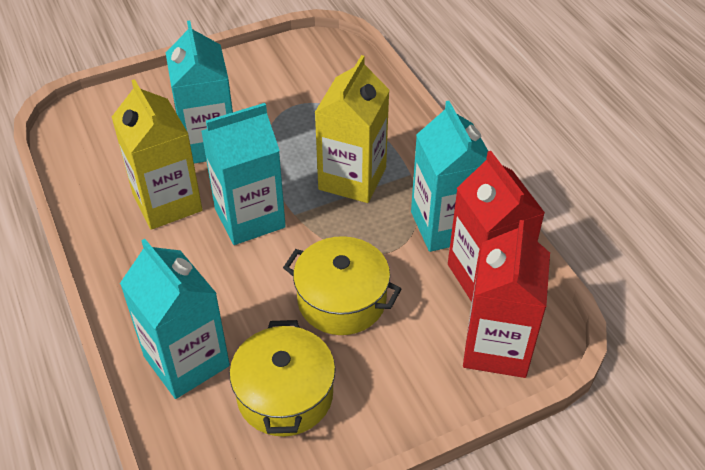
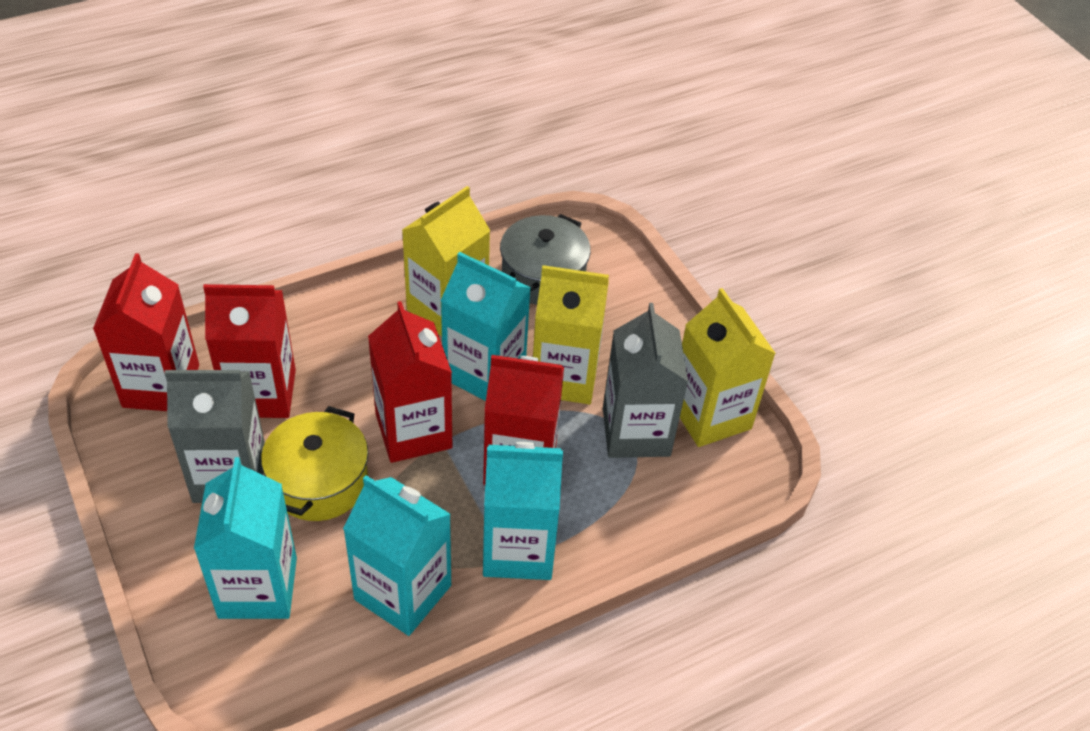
grey carton: 0 -> 2
grey pot: 0 -> 1
red carton: 2 -> 4
yellow carton: 2 -> 3
yellow pot: 2 -> 1

